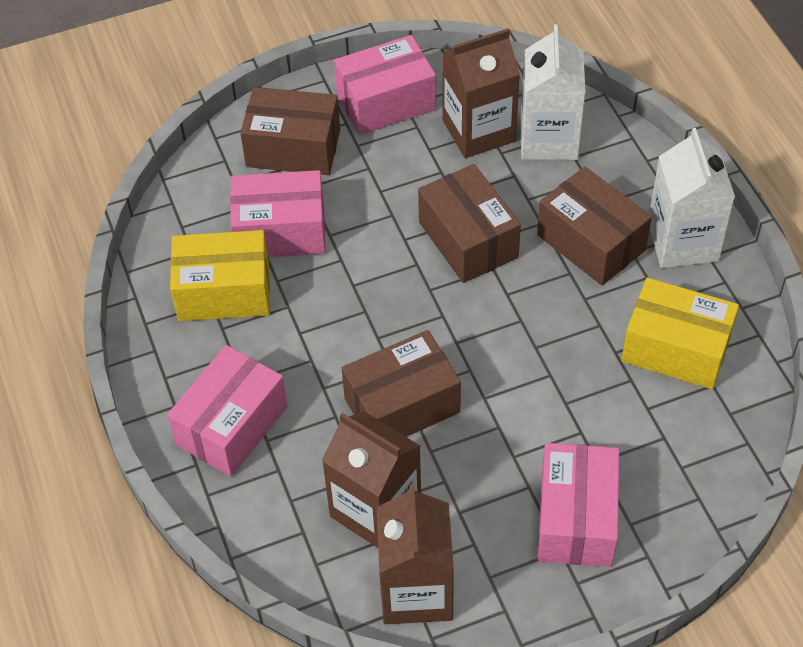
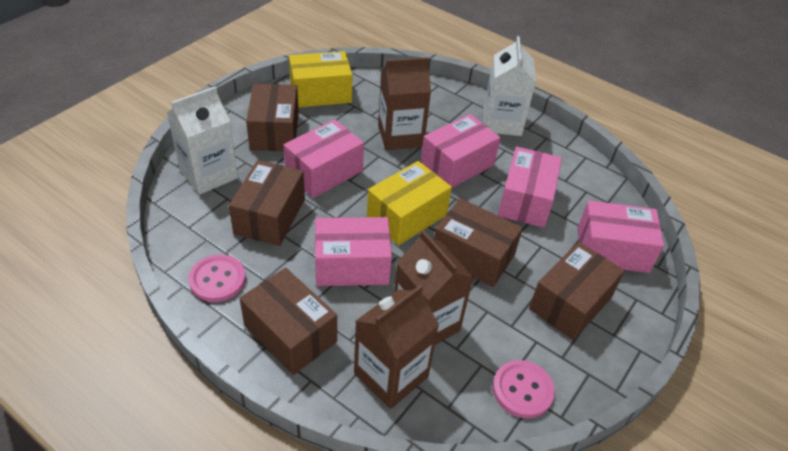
brown box: 4 -> 5
pink box: 4 -> 5
pink button: 0 -> 2

